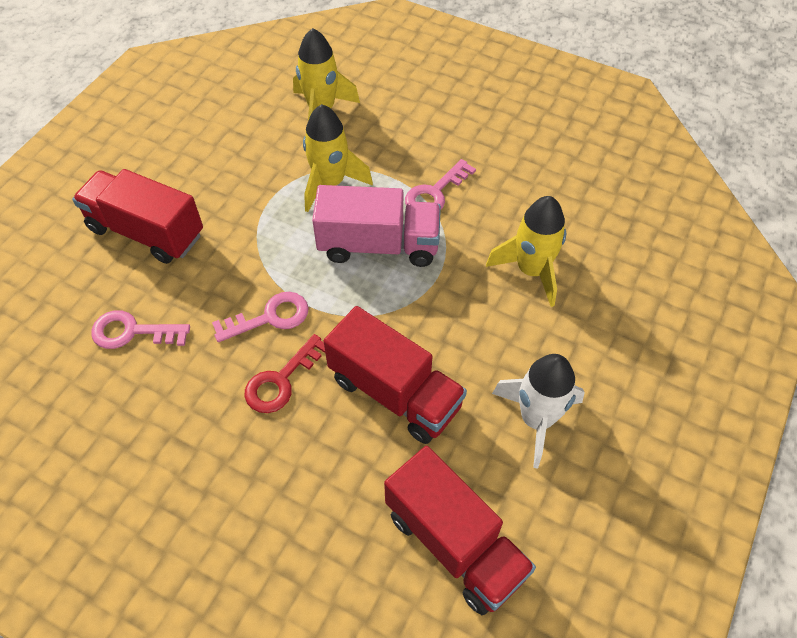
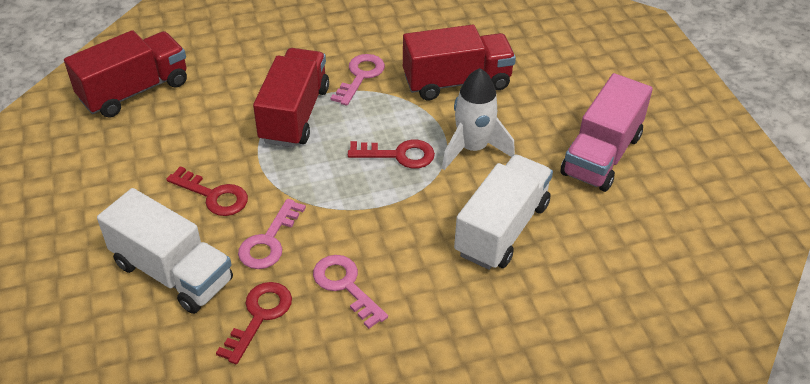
red key: 1 -> 3
white truck: 0 -> 2
yellow rocket: 3 -> 0

